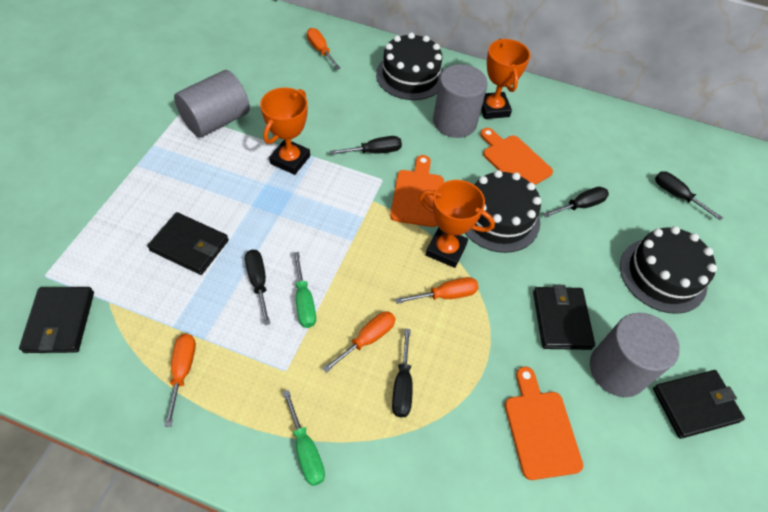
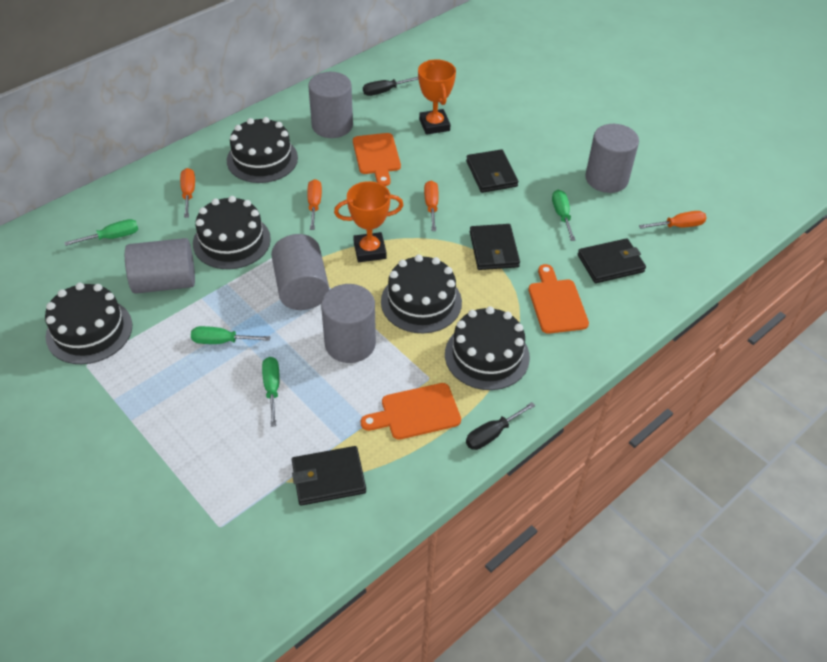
black cake: 3 -> 5
black screwdriver: 5 -> 2
green screwdriver: 2 -> 4
grey cylinder: 3 -> 5
orange trophy: 3 -> 2

